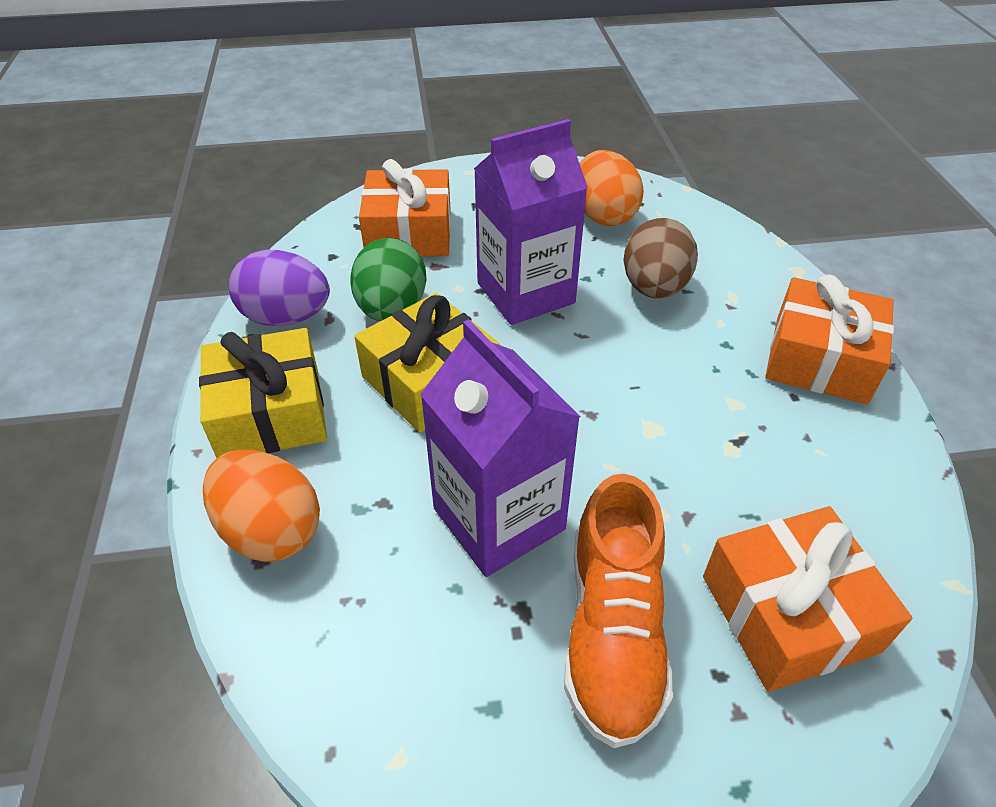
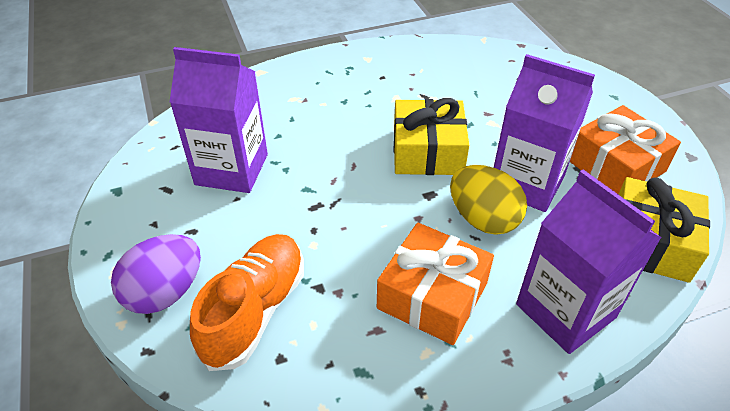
brown egg: 1 -> 0
green egg: 1 -> 0
orange egg: 2 -> 0
orange gift: 3 -> 2
purple carton: 2 -> 3
yellow egg: 0 -> 1

